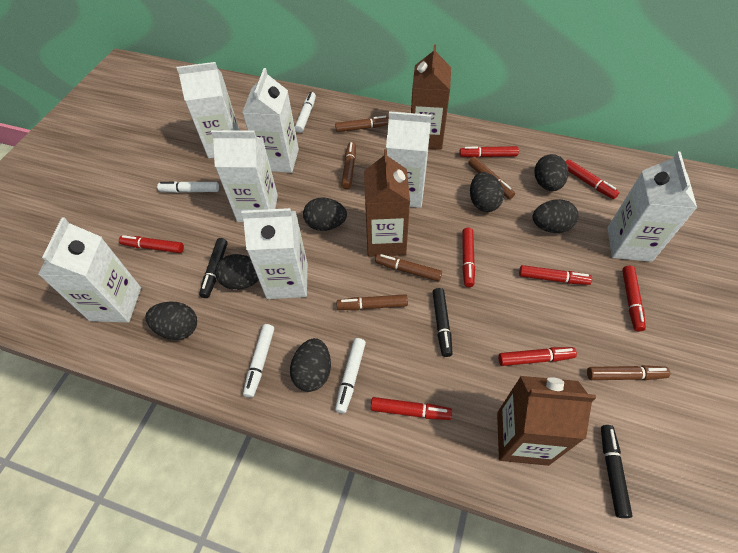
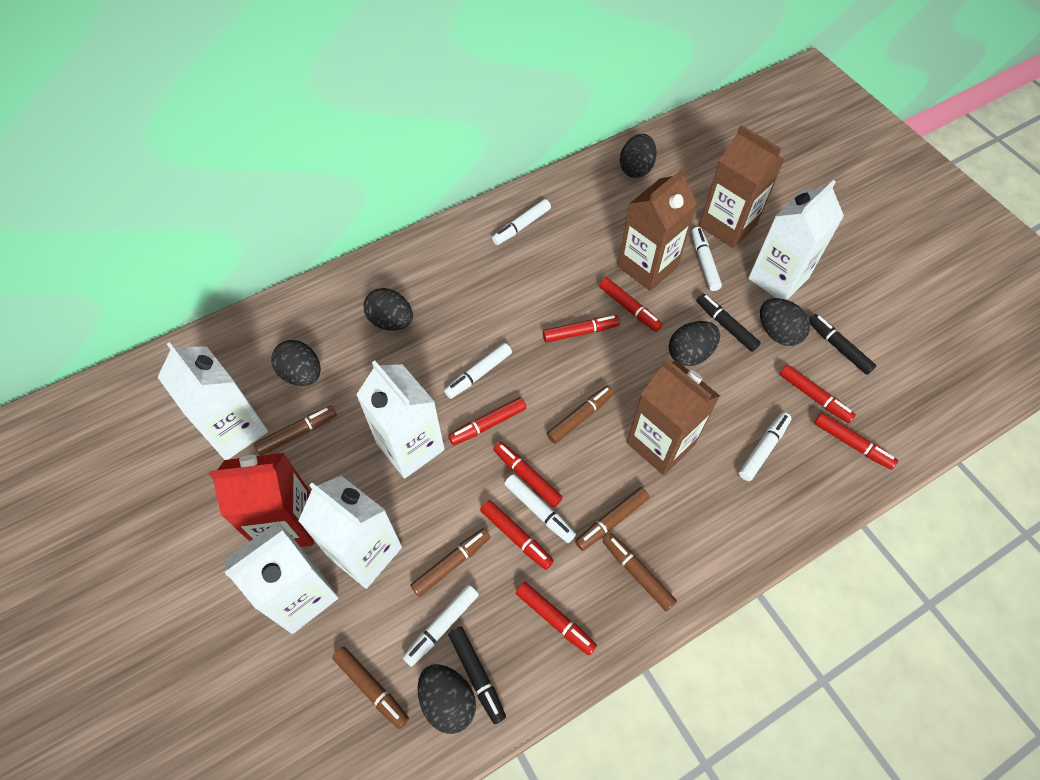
black egg: 7 -> 6
red carton: 0 -> 1
white carton: 7 -> 5
white marker: 4 -> 6

